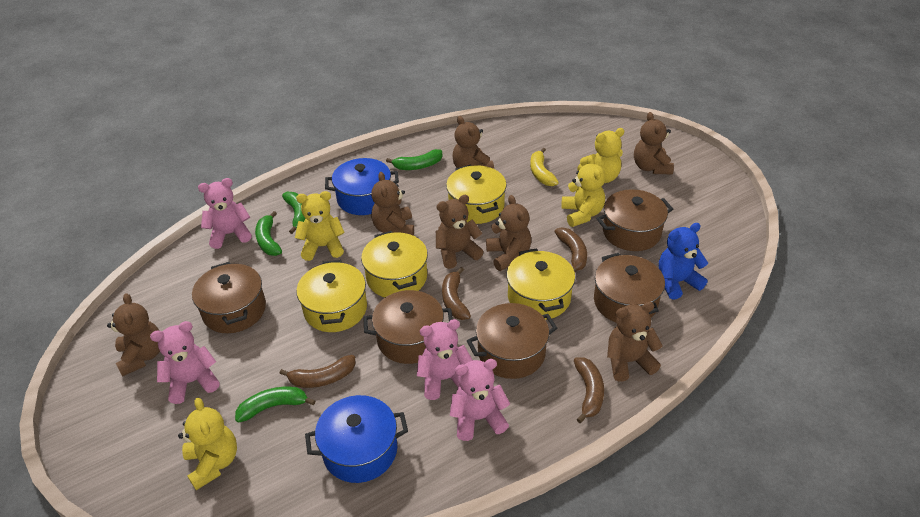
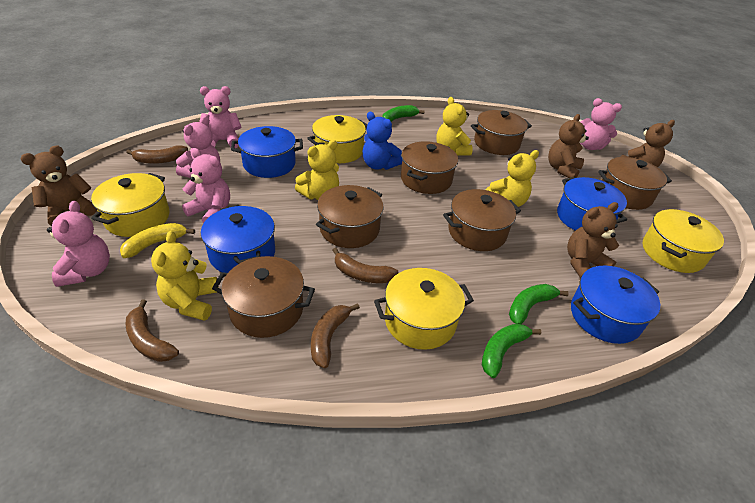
blue pot: 2 -> 4
brown pot: 5 -> 6
brown teddy bear: 7 -> 4
green banana: 4 -> 3
pink teddy bear: 4 -> 5

